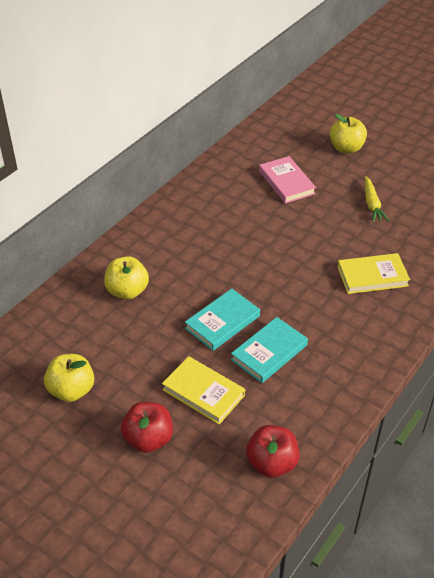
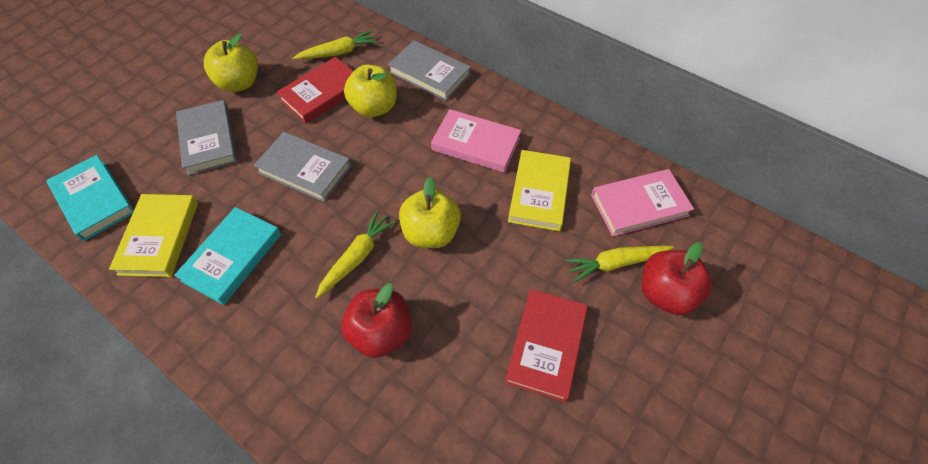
grey book: 0 -> 3
pink book: 1 -> 2
red book: 0 -> 2
yellow carrot: 1 -> 3

